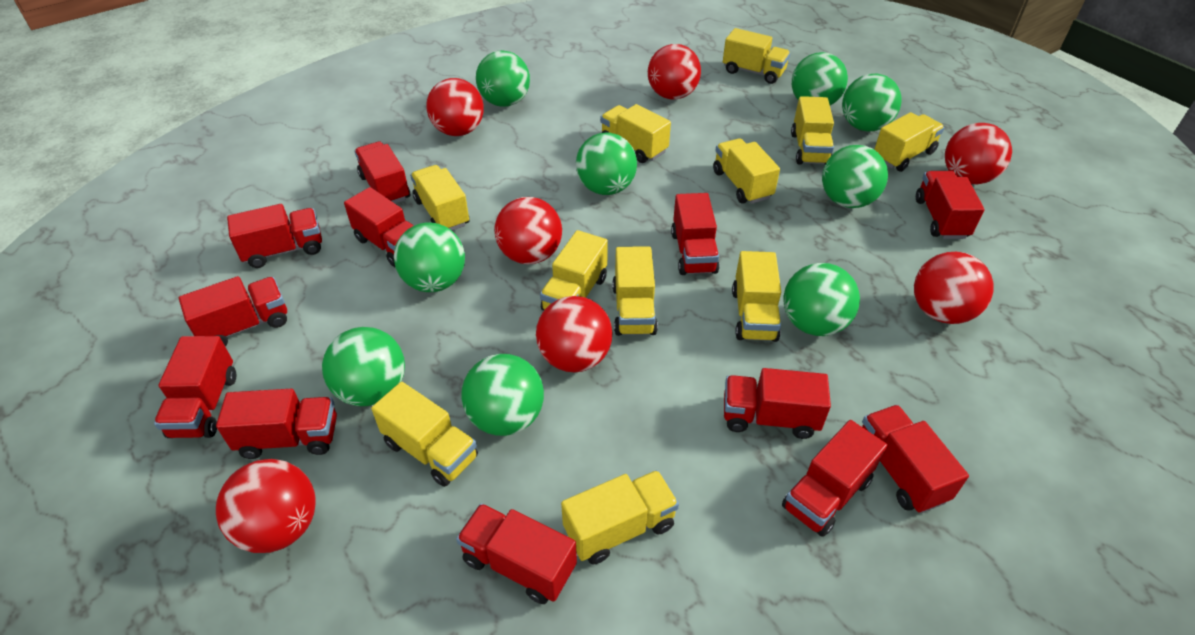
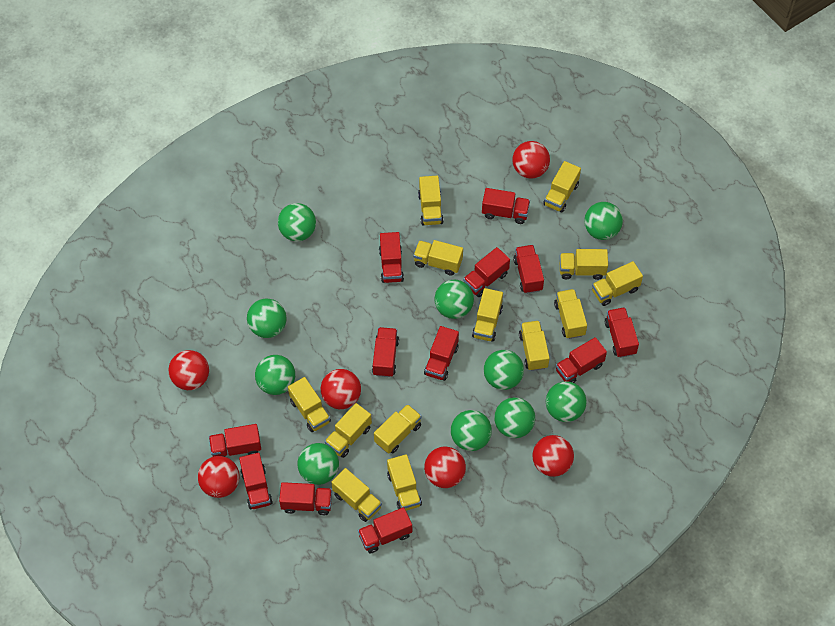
green ball: 9 -> 10
red ball: 7 -> 6
yellow truck: 11 -> 13

